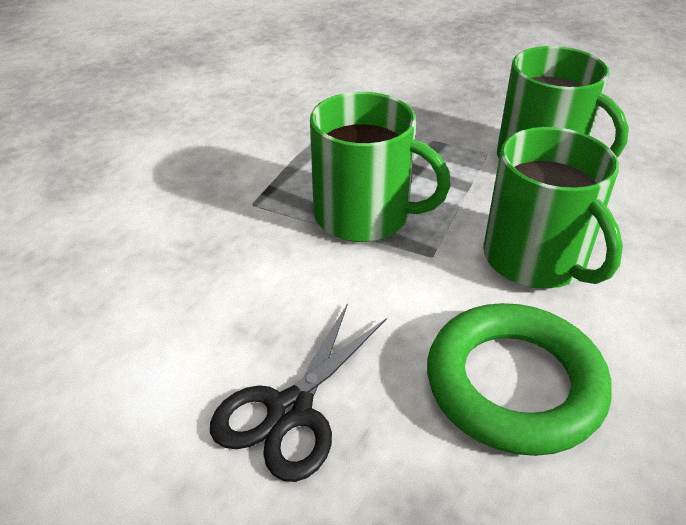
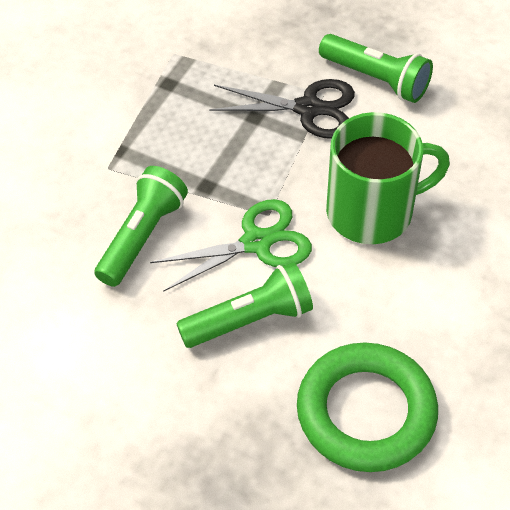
green flashlight: 0 -> 3
green mug: 3 -> 1
green scissors: 0 -> 1

